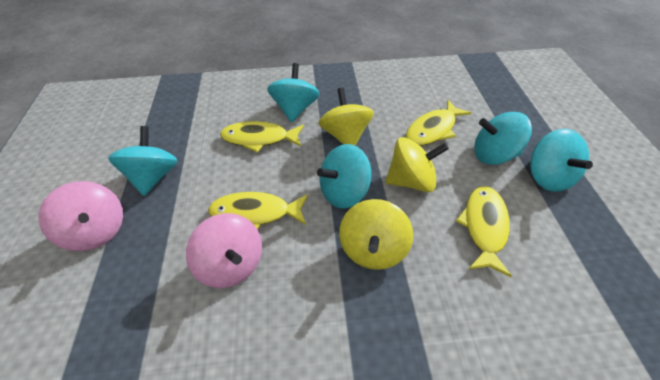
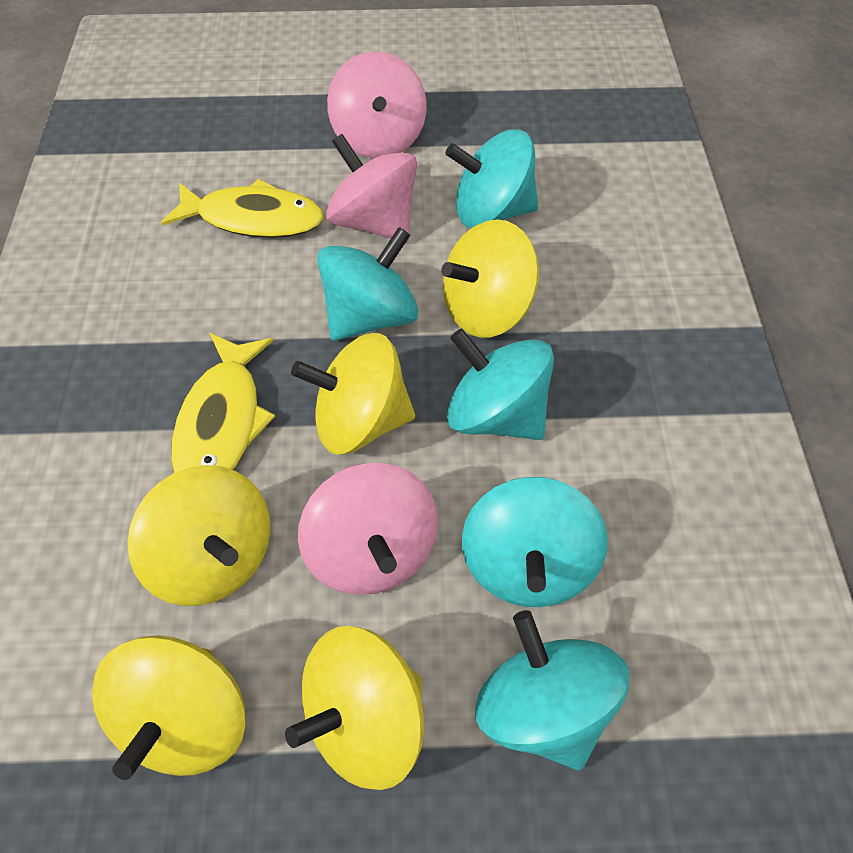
pink spinning top: 2 -> 3
yellow fish: 4 -> 2
yellow spinning top: 3 -> 5

